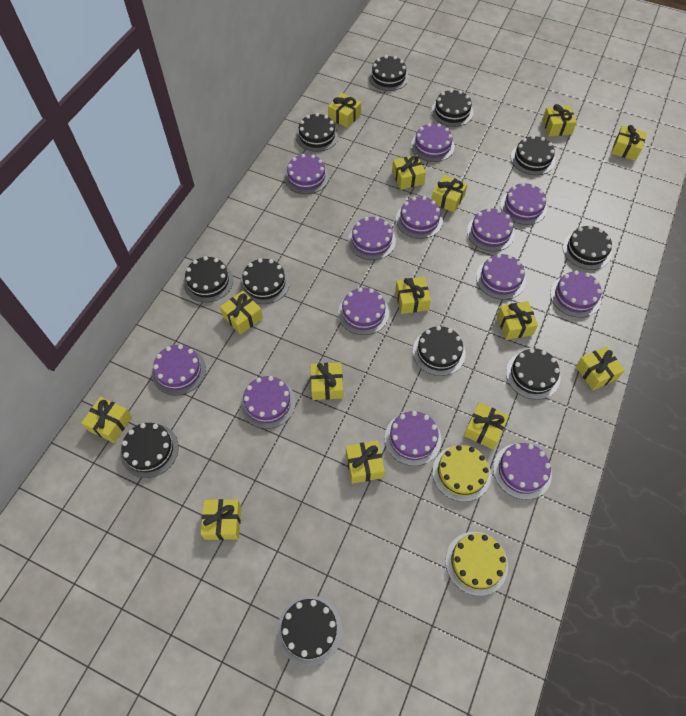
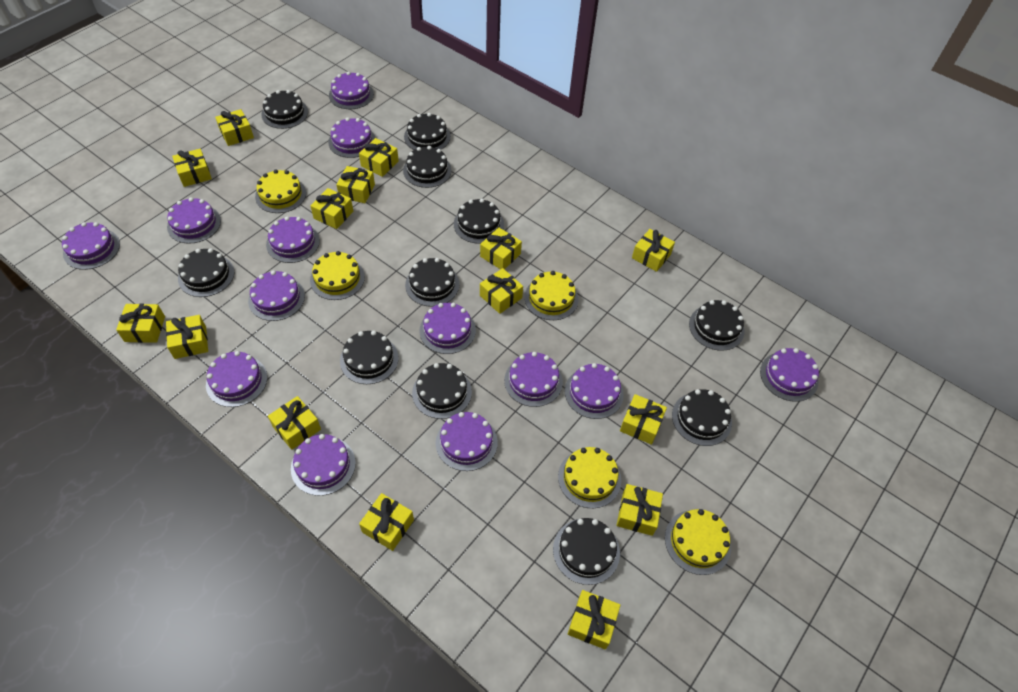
yellow cake: 2 -> 5
yellow gift: 14 -> 15

